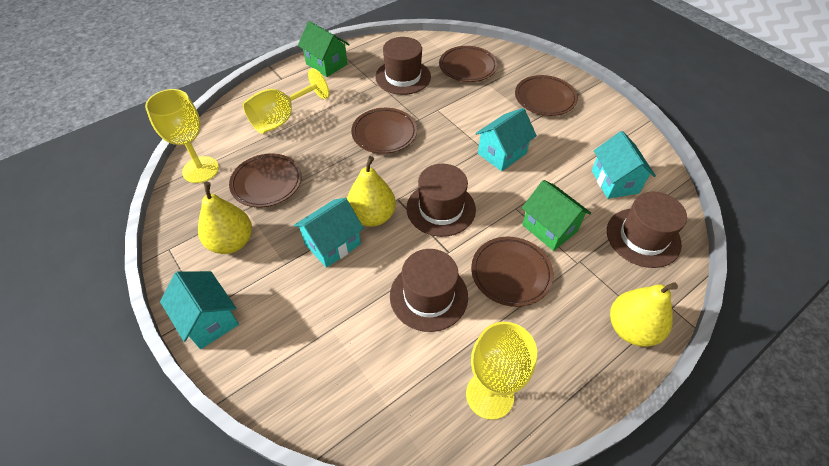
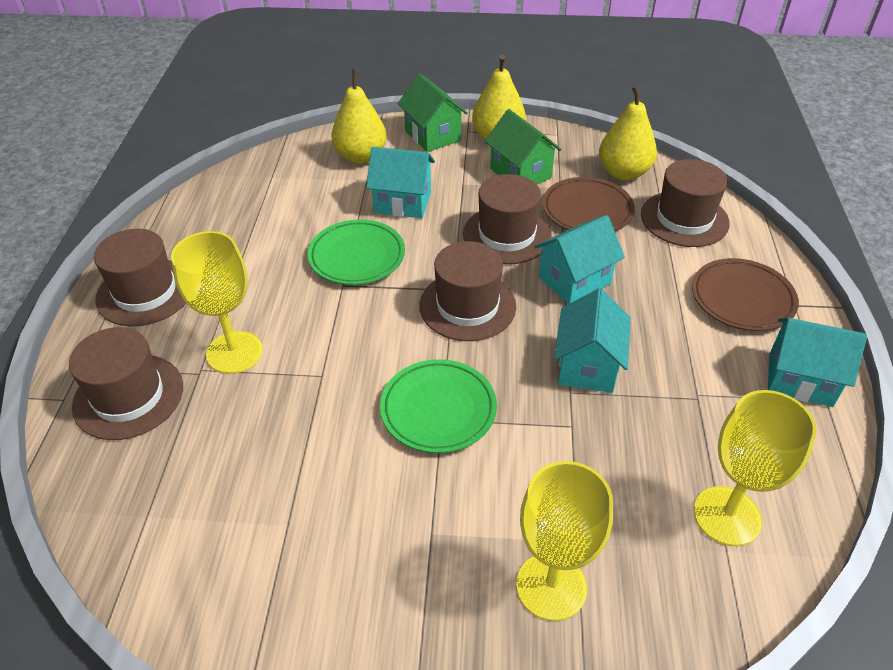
brown hat: 4 -> 5
brown plate: 5 -> 2
green plate: 0 -> 2

